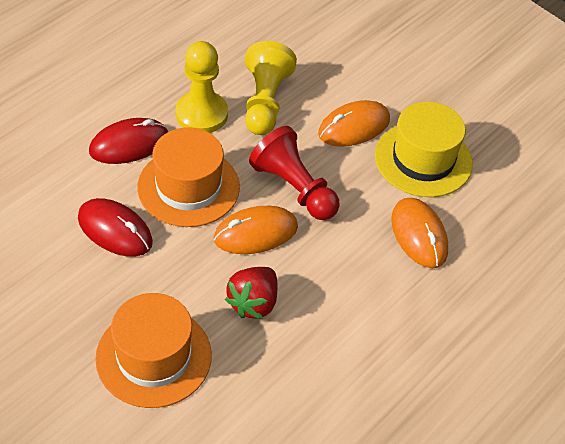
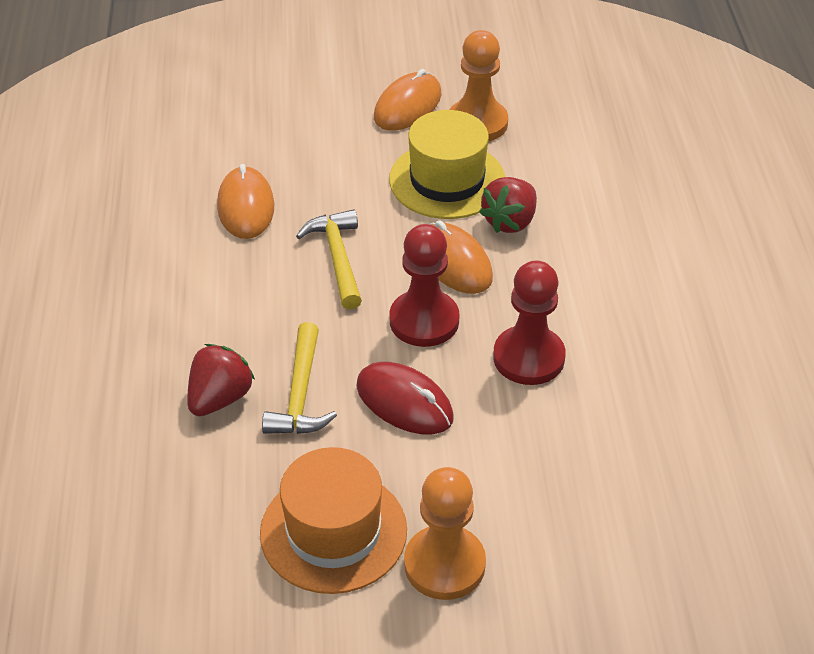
orange hat: 2 -> 1
orange pawn: 0 -> 2
red mouse: 2 -> 1
red pawn: 1 -> 2
red strawberry: 1 -> 2
yellow hammer: 0 -> 2
yellow pawn: 2 -> 0

